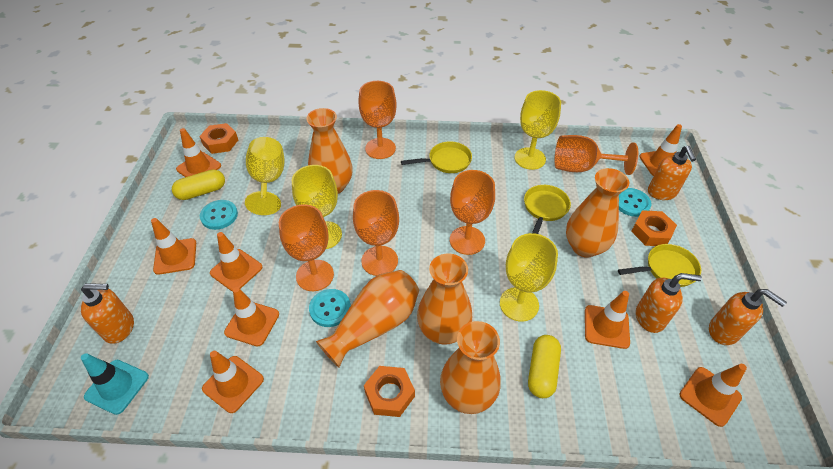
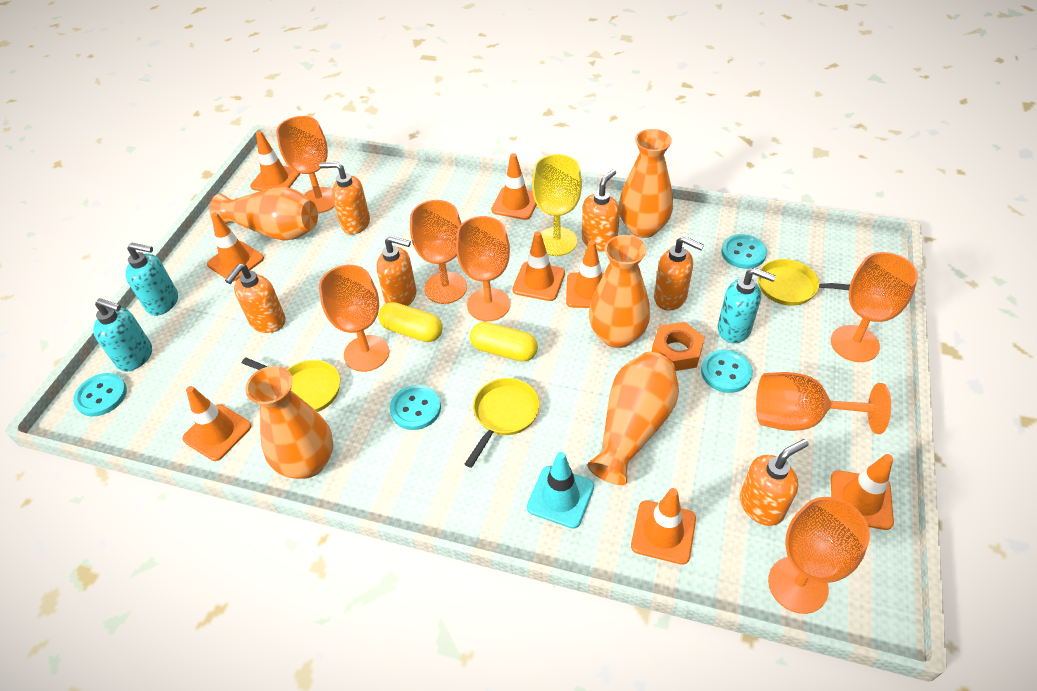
orange goblet: 5 -> 7
orange nut: 3 -> 1
orange soap dispenser: 4 -> 6
turquoise button: 3 -> 4
turquoise soap dispenser: 0 -> 3
yellow goblet: 4 -> 1

